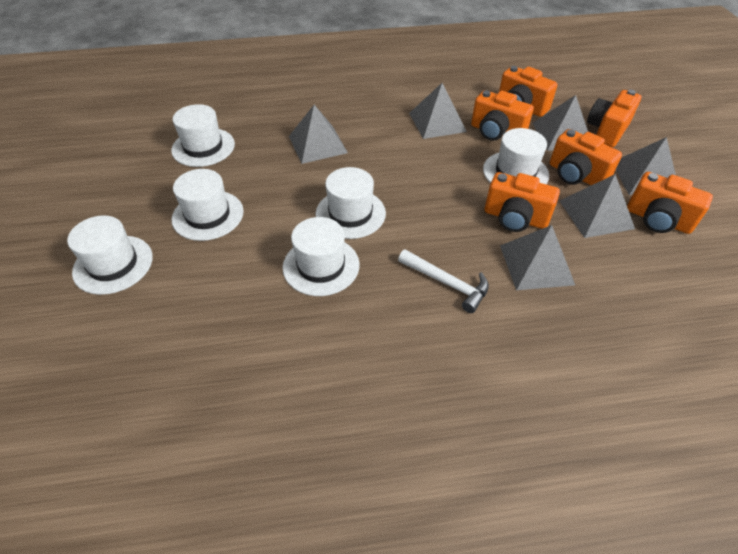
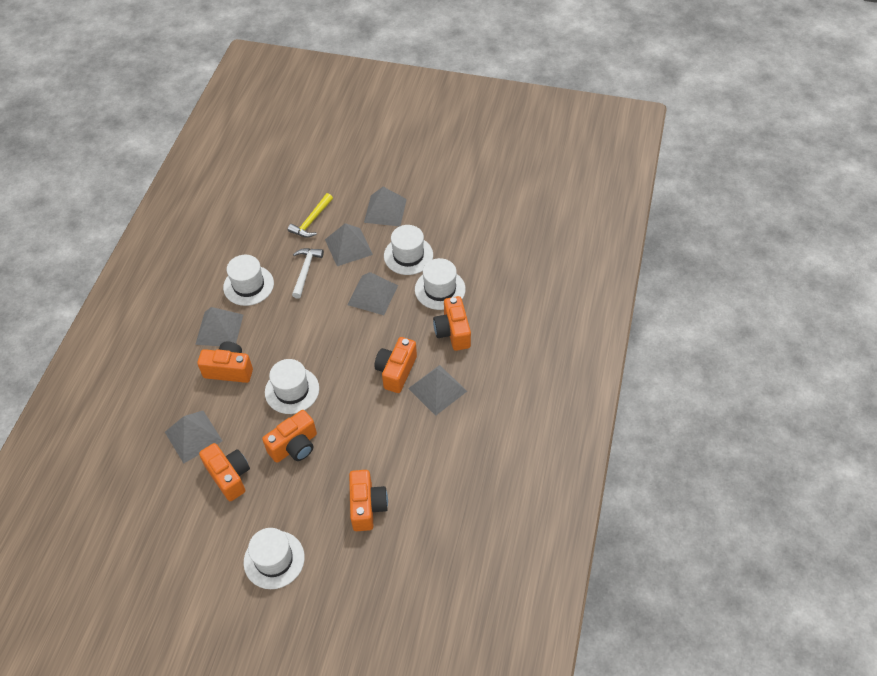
white hat: 6 -> 5
yellow hammer: 0 -> 1

